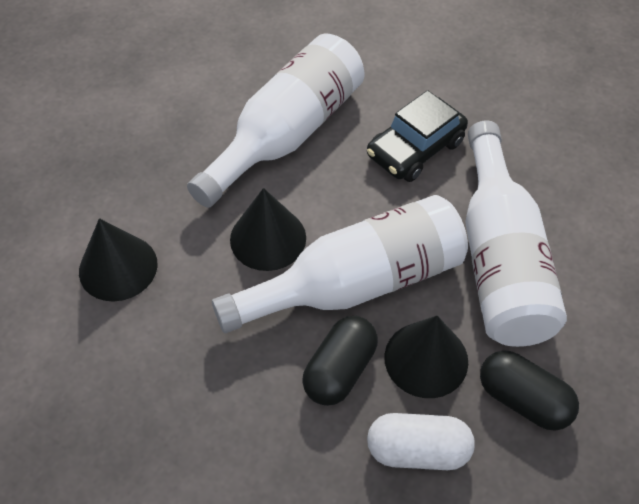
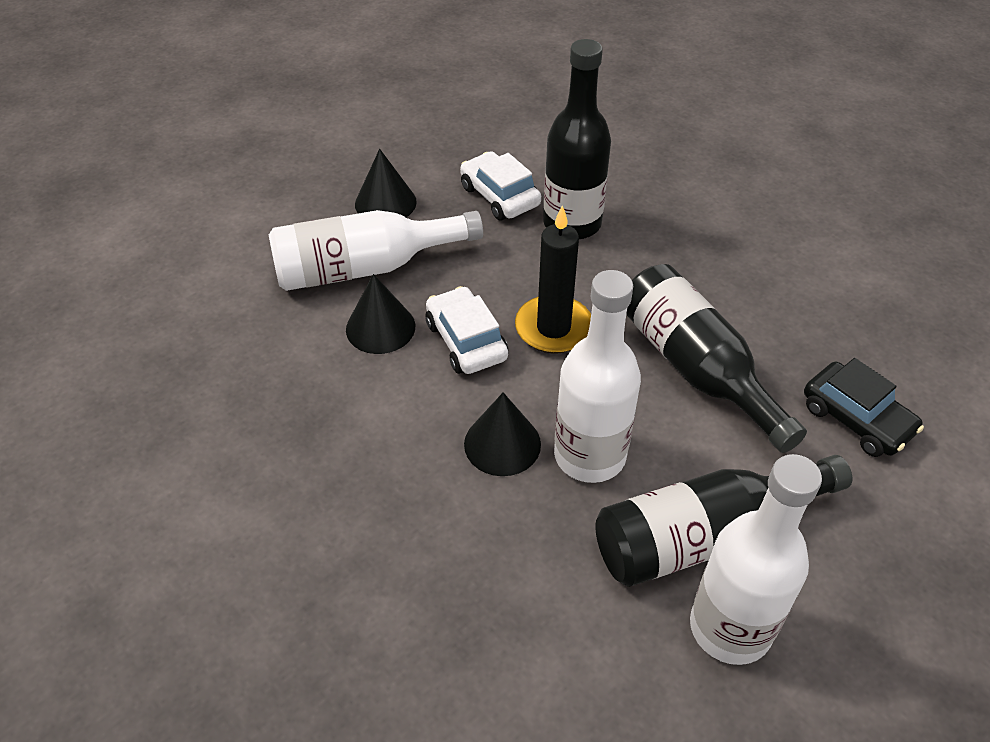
black bottle: 0 -> 3
black candle: 0 -> 1
black capsule: 2 -> 0
white capsule: 1 -> 0
white car: 0 -> 2

